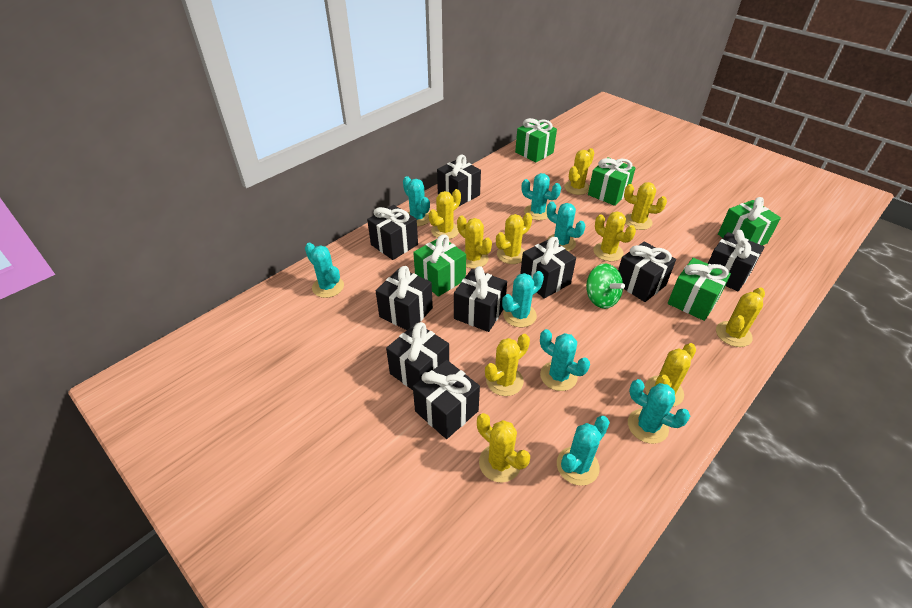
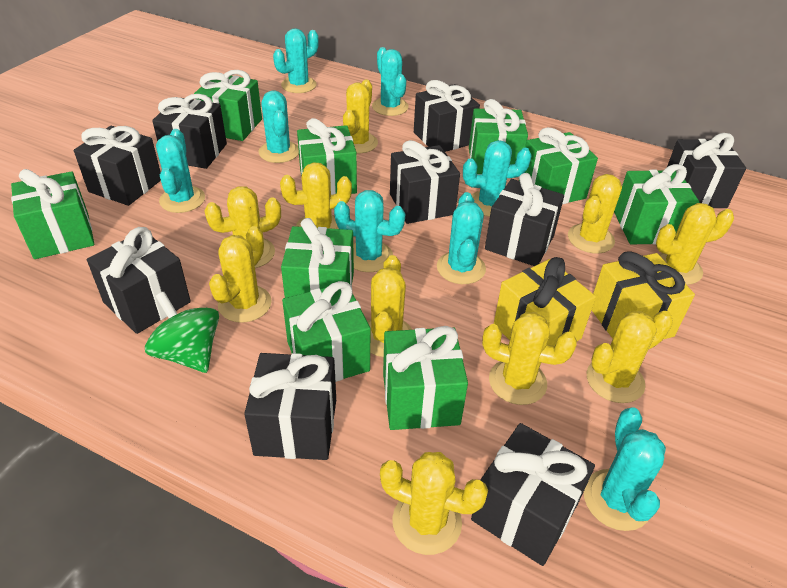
green gift: 5 -> 9
yellow gift: 0 -> 2

